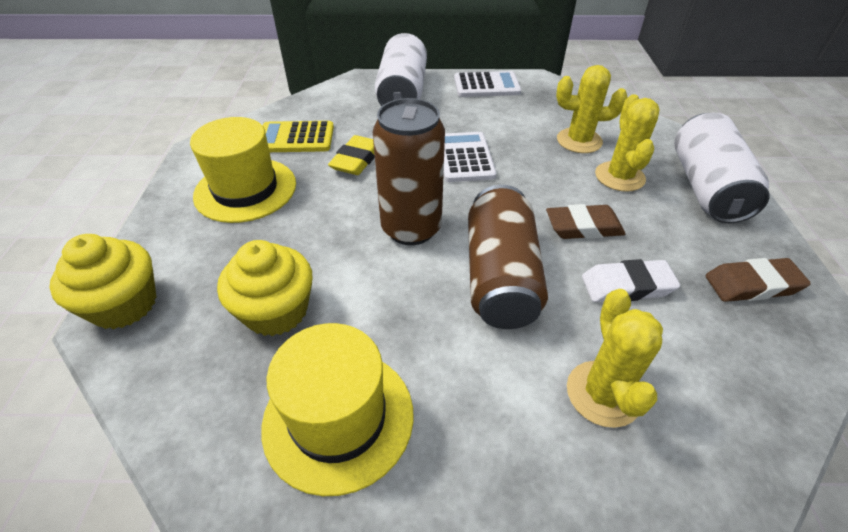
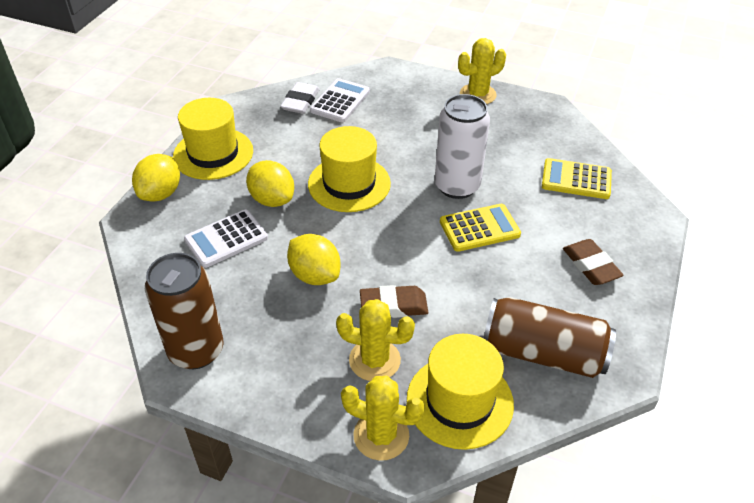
white can: 2 -> 1
yellow calculator: 1 -> 2
yellow cupcake: 2 -> 0
yellow eraser: 1 -> 0
yellow hat: 2 -> 3
yellow lemon: 0 -> 3

